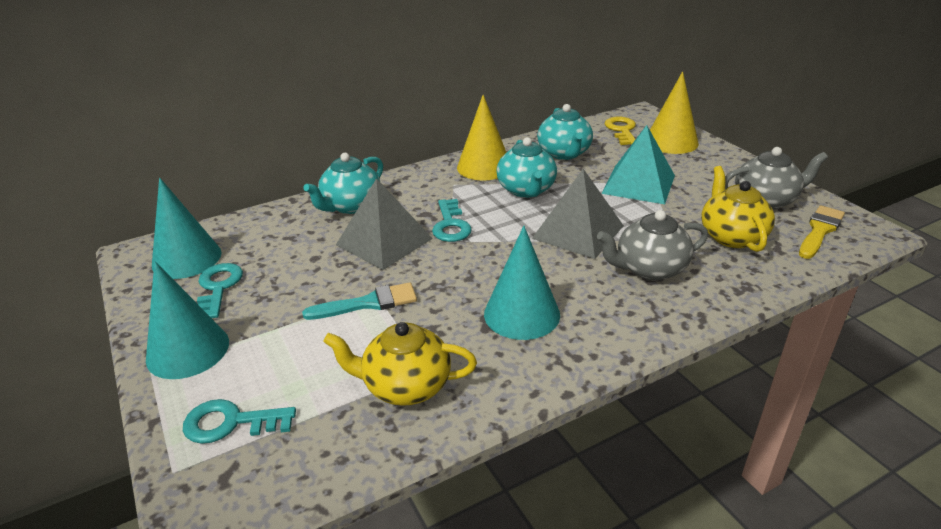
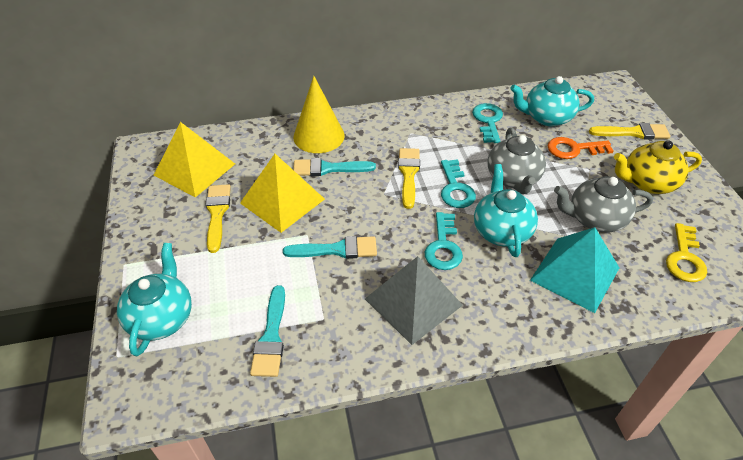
grey pyramid: 2 -> 1
orange key: 0 -> 1
turquoise brush: 1 -> 3
turquoise cone: 3 -> 0
yellow brush: 1 -> 3
yellow cone: 2 -> 1
yellow pyramid: 0 -> 2
yellow teapot: 2 -> 1

